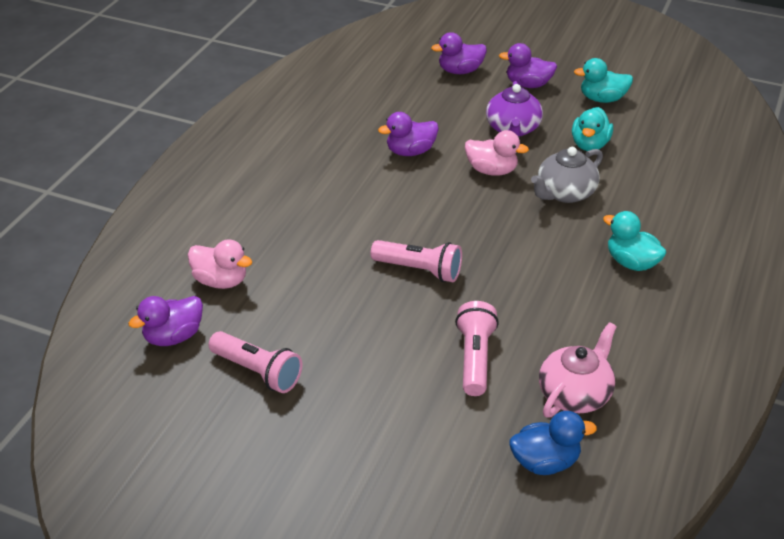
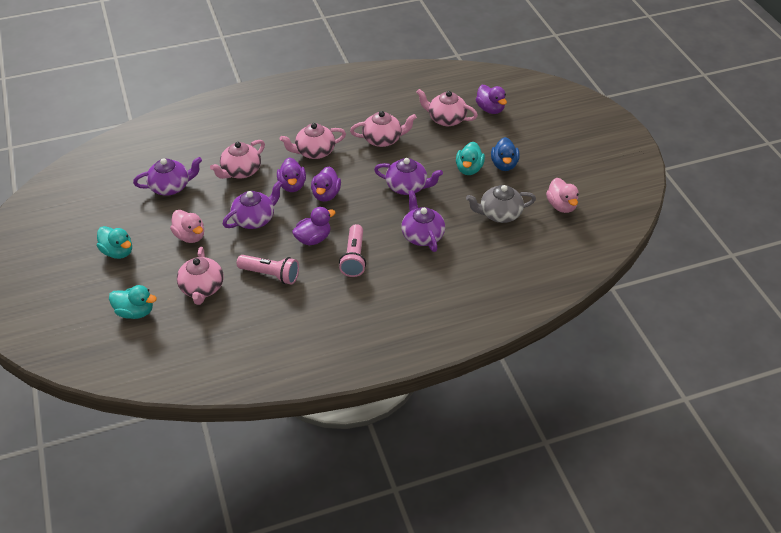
pink flashlight: 3 -> 2
pink teapot: 1 -> 5
purple teapot: 1 -> 4

